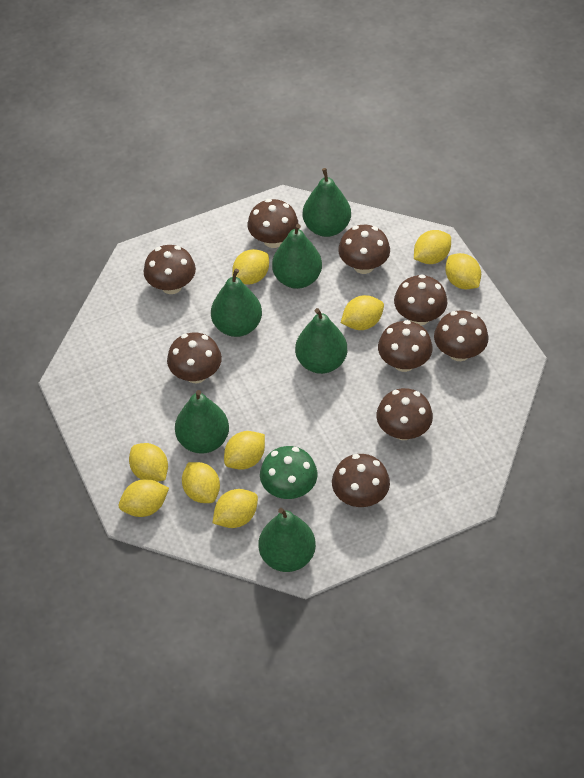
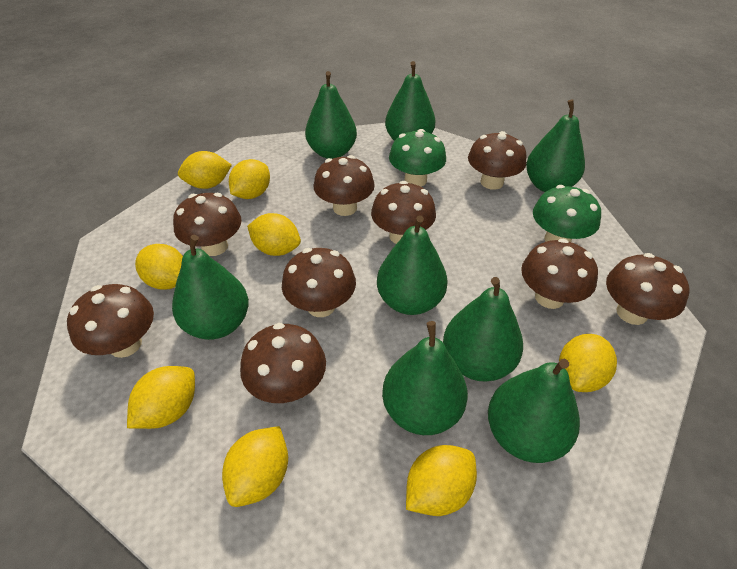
green mushroom: 1 -> 2
green pear: 6 -> 8
yellow lemon: 9 -> 8

